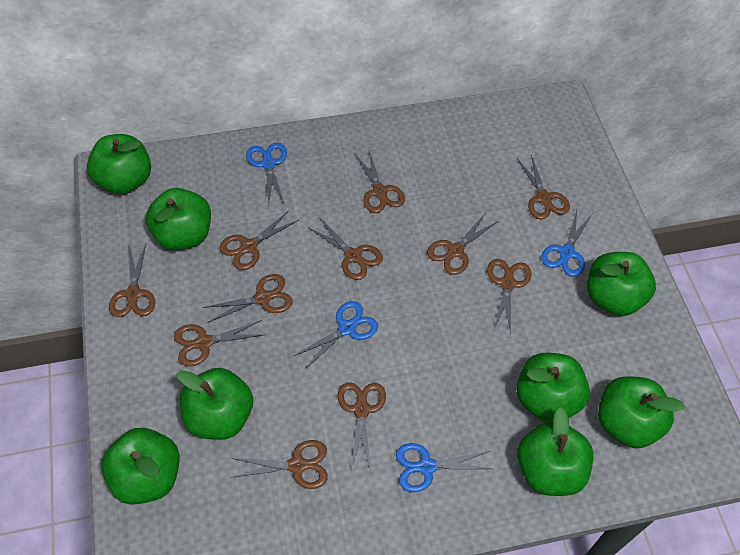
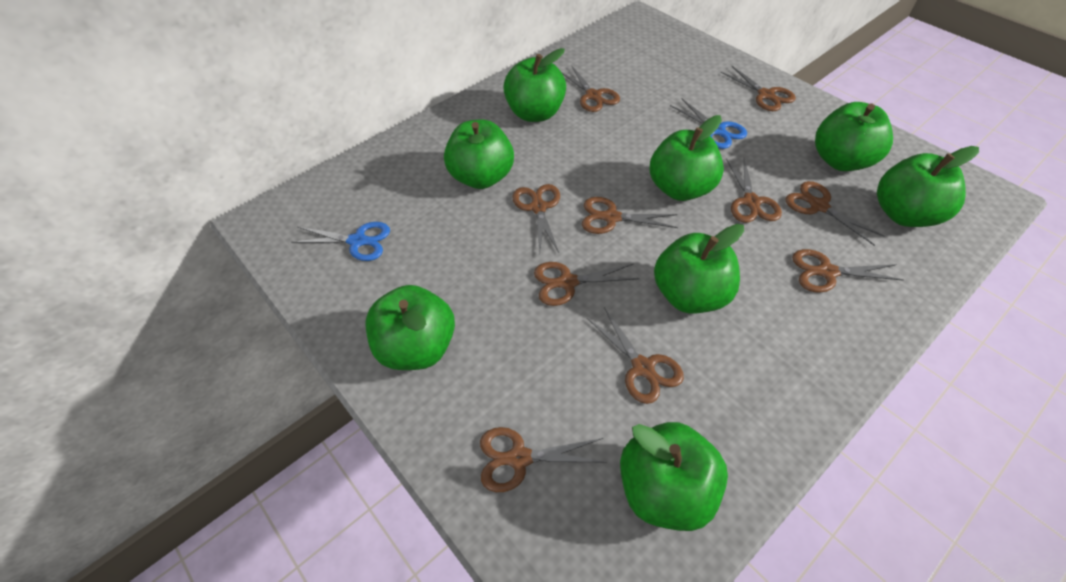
blue scissors: 4 -> 2
brown scissors: 11 -> 10

